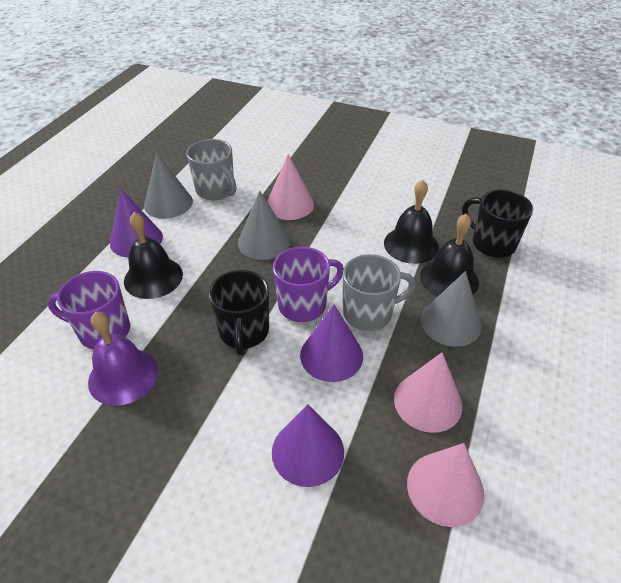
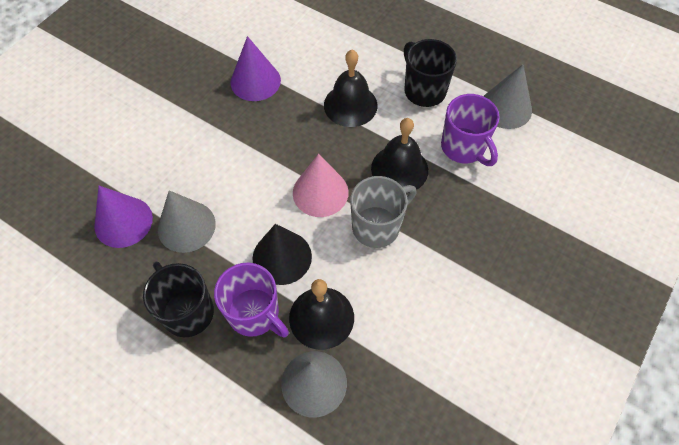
black cone: 0 -> 1
grey mug: 2 -> 1
pink cone: 3 -> 1
purple bell: 1 -> 0
purple cone: 3 -> 2

